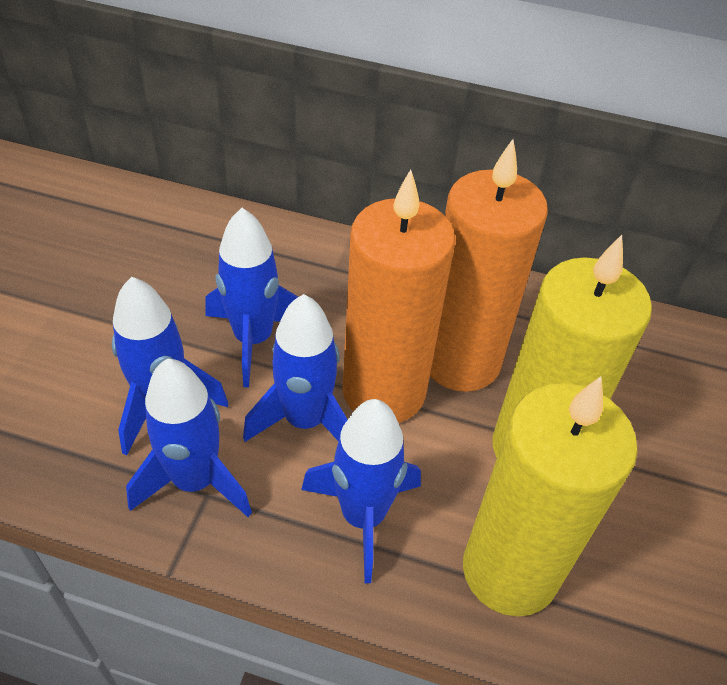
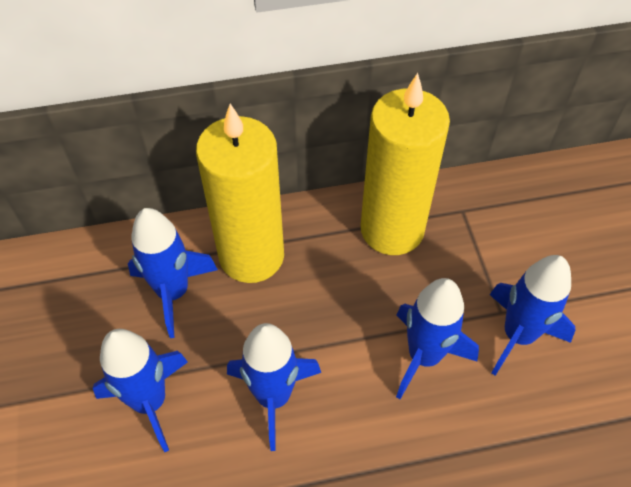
orange candle: 2 -> 0

